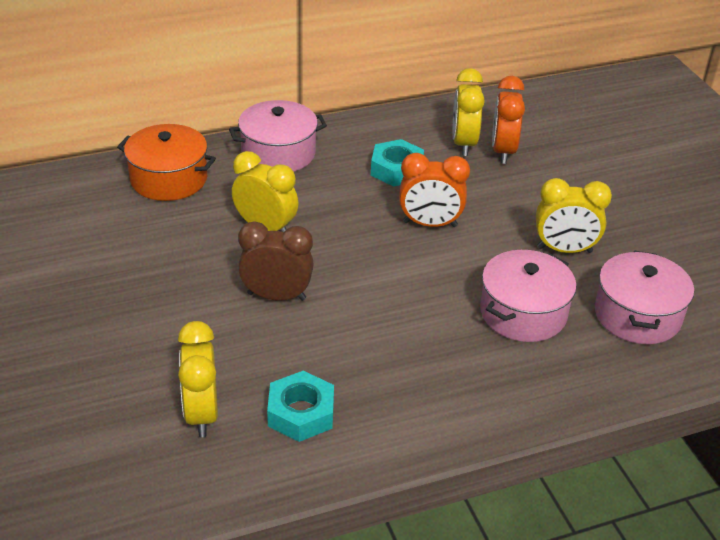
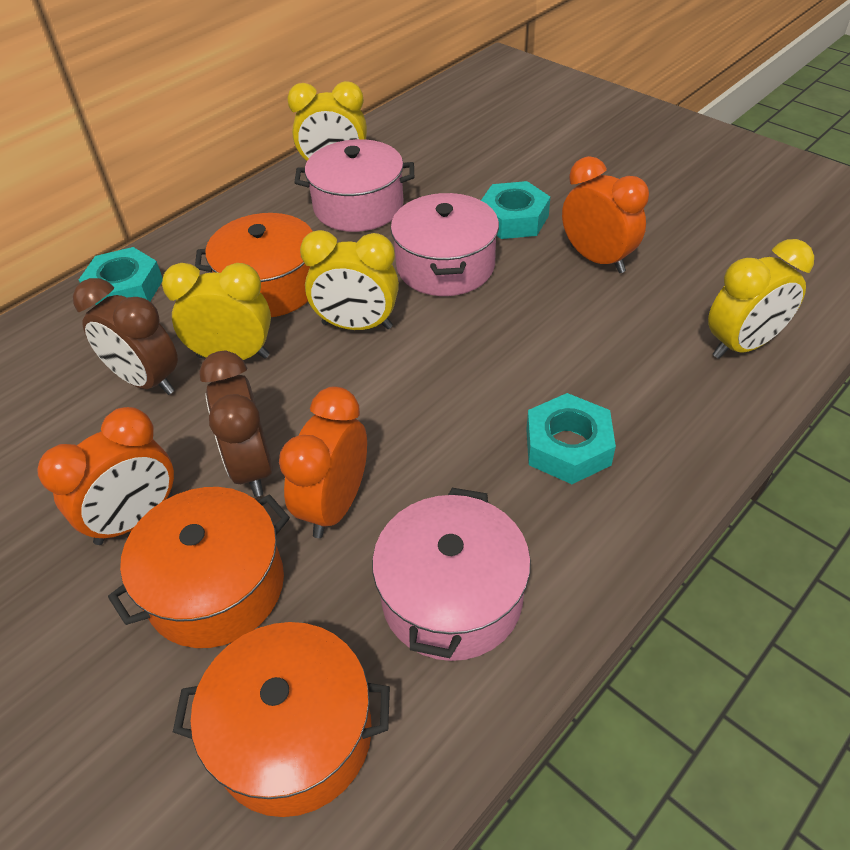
brown clock: 1 -> 2
orange clock: 2 -> 3
orange pot: 1 -> 3
turquoise nut: 2 -> 3

